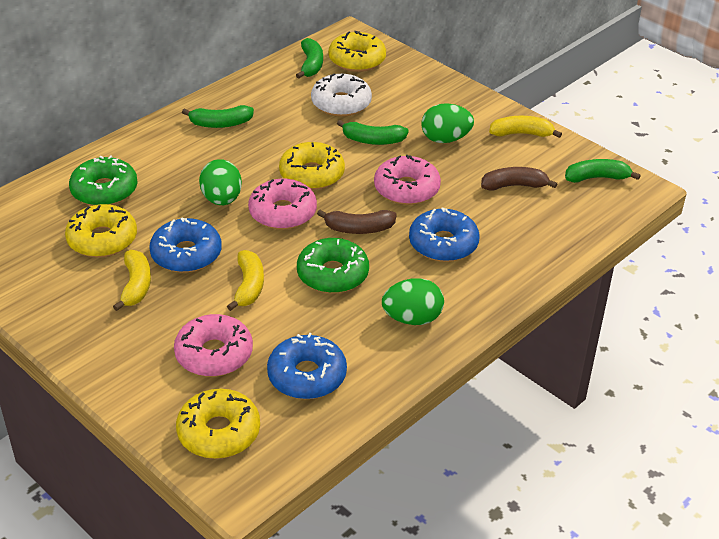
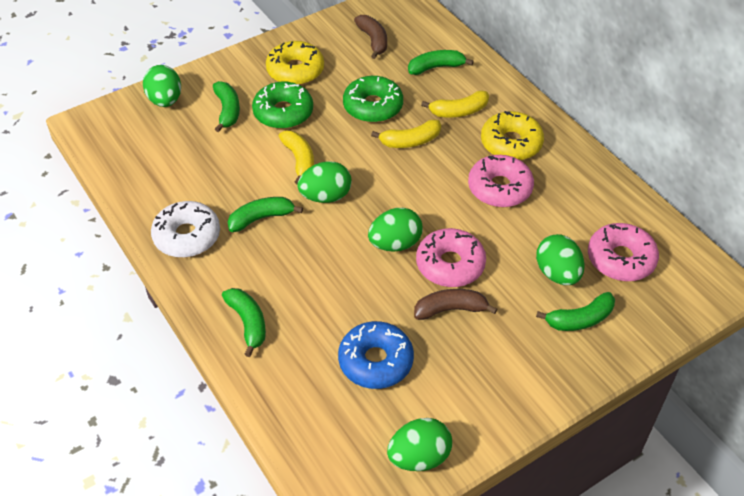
blue donut: 3 -> 1
green banana: 4 -> 5
green egg: 3 -> 5
yellow donut: 4 -> 2

